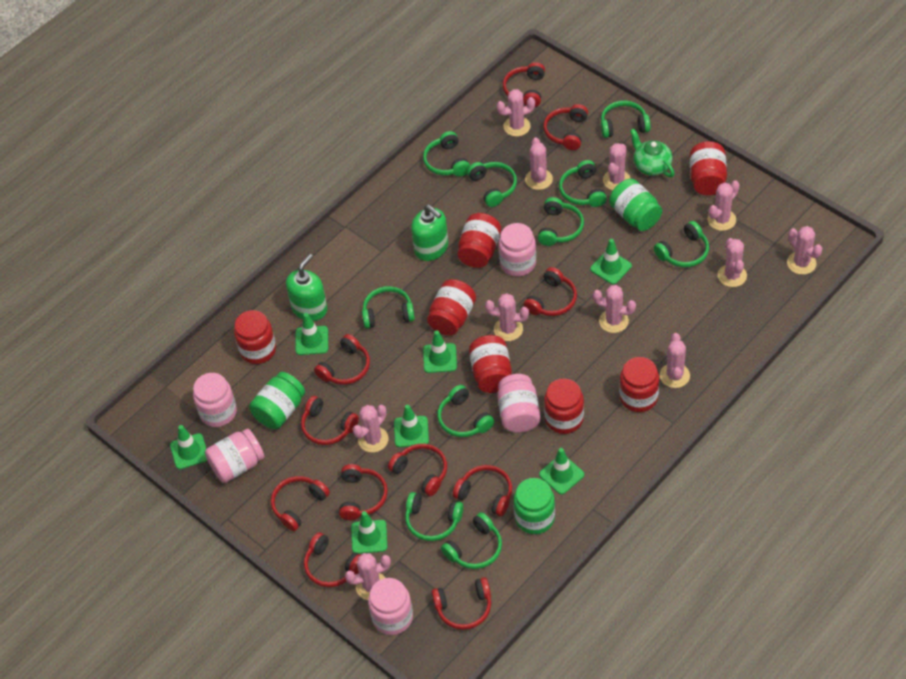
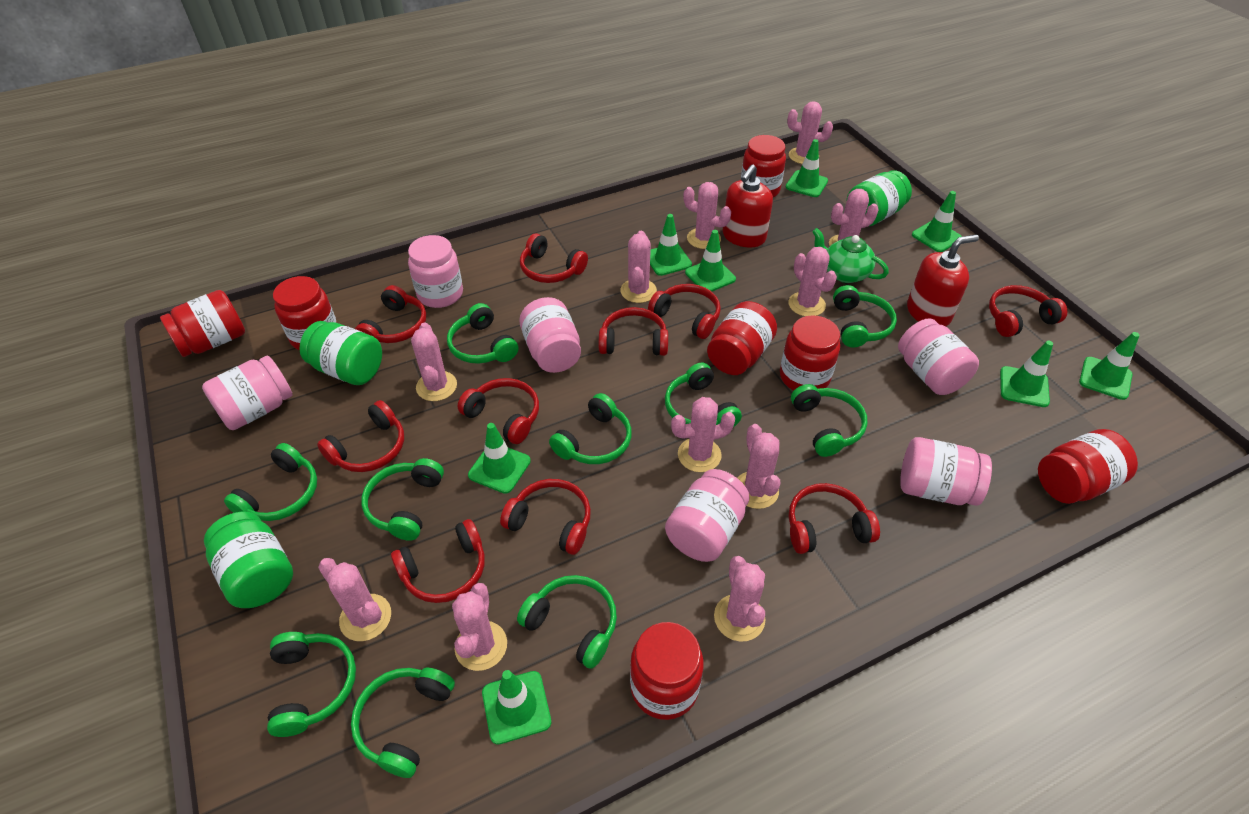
green soap dispenser: 2 -> 0
green traffic cone: 7 -> 8
pink jar: 5 -> 6
red headphones: 11 -> 10
red soap dispenser: 0 -> 2

